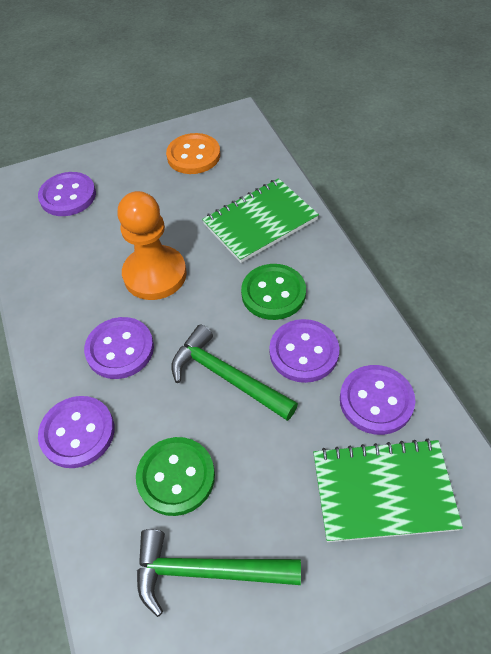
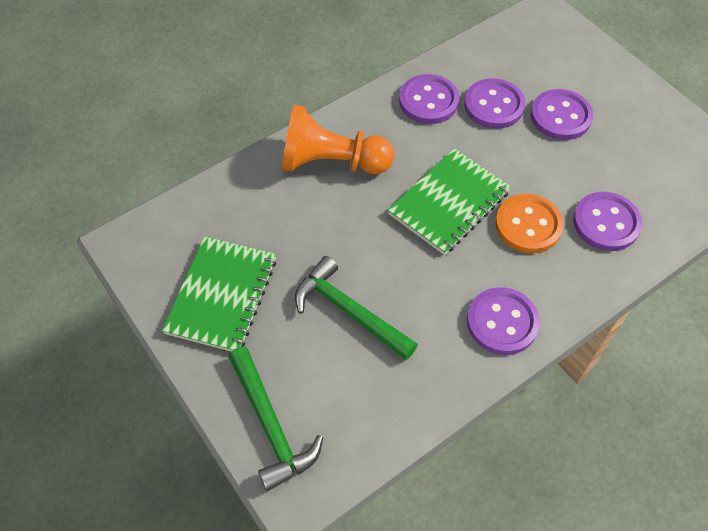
green button: 2 -> 0

